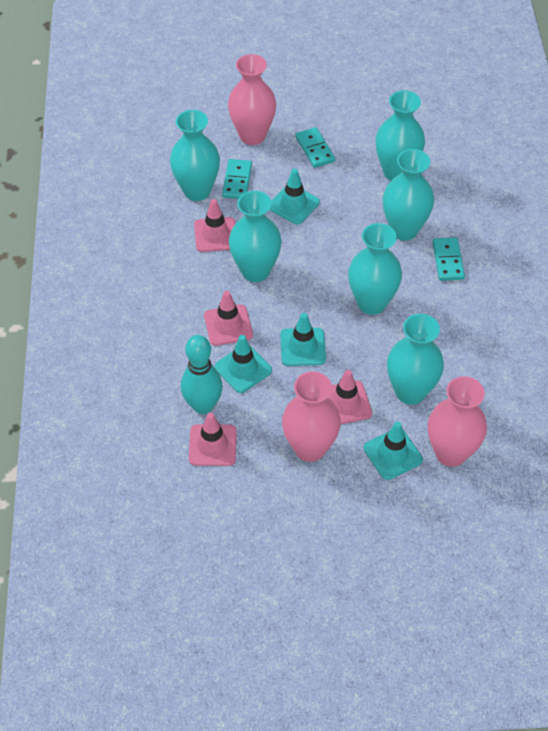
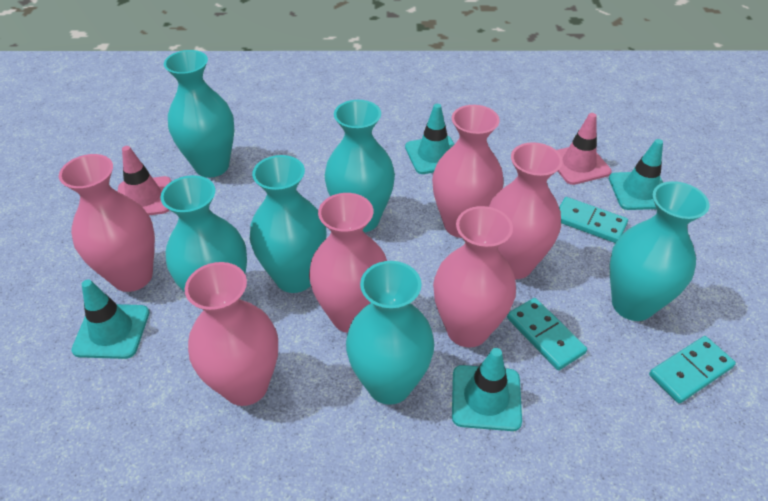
pink traffic cone: 4 -> 2
pink vase: 3 -> 6
turquoise bowling pin: 1 -> 0

